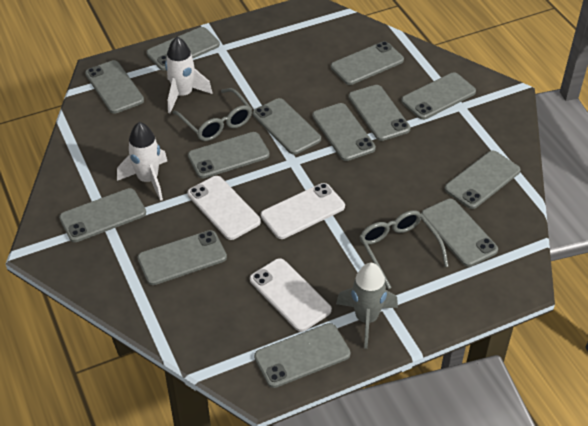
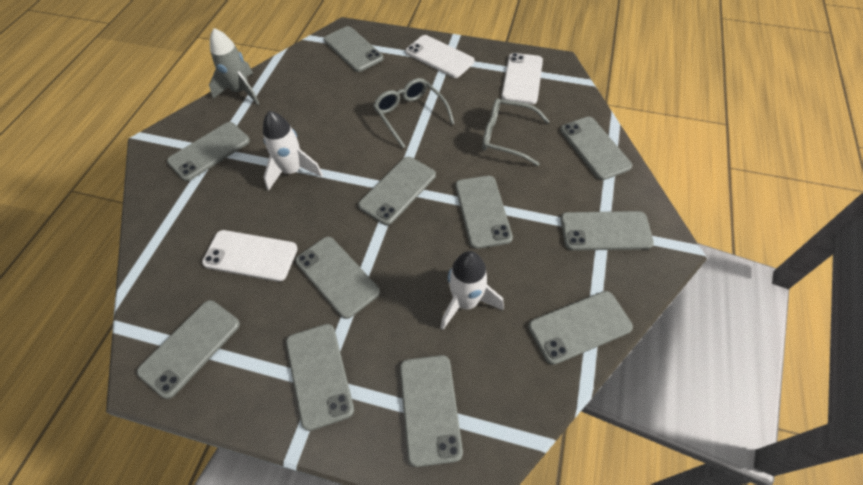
grey phone: 13 -> 11

